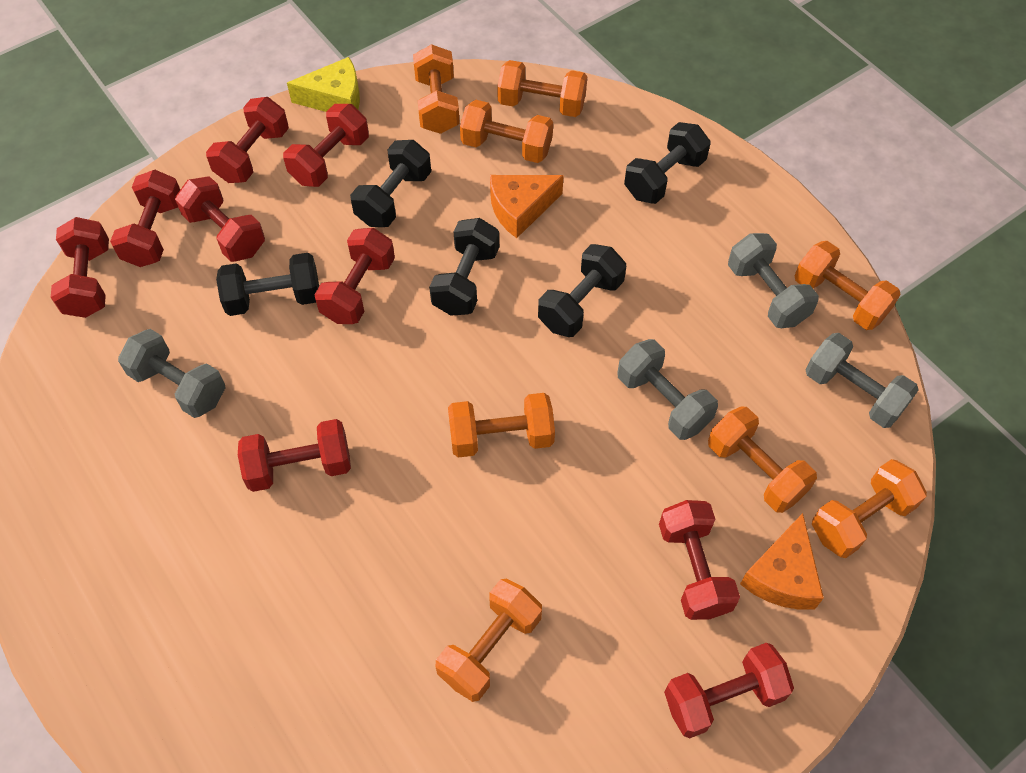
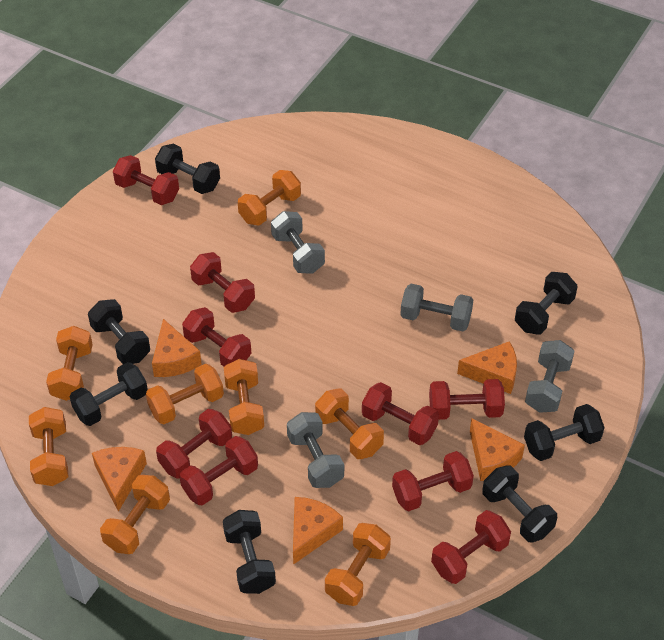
black dumbbell: 5 -> 7
orange cheese: 2 -> 5
yellow cheese: 1 -> 0

